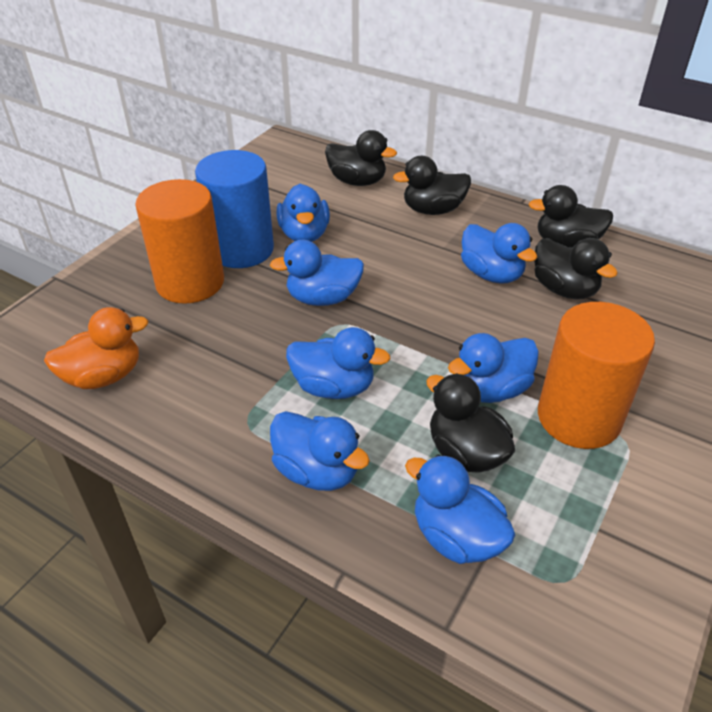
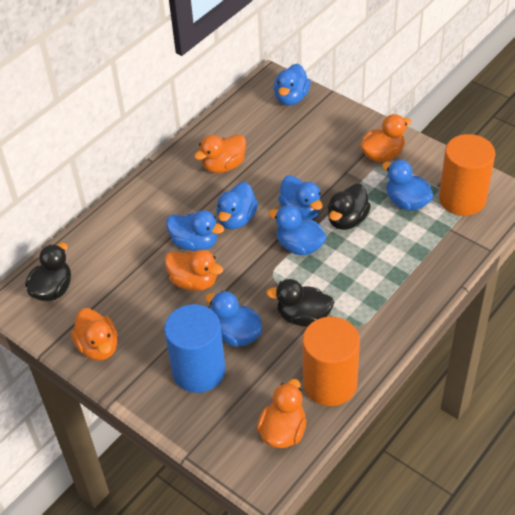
black duck: 5 -> 3
orange duck: 1 -> 5

